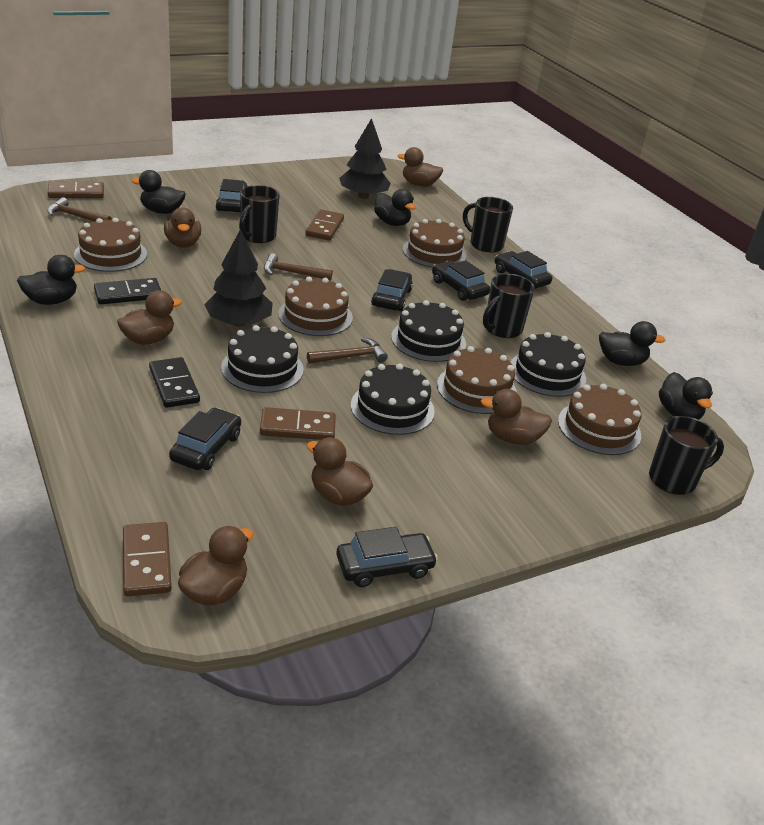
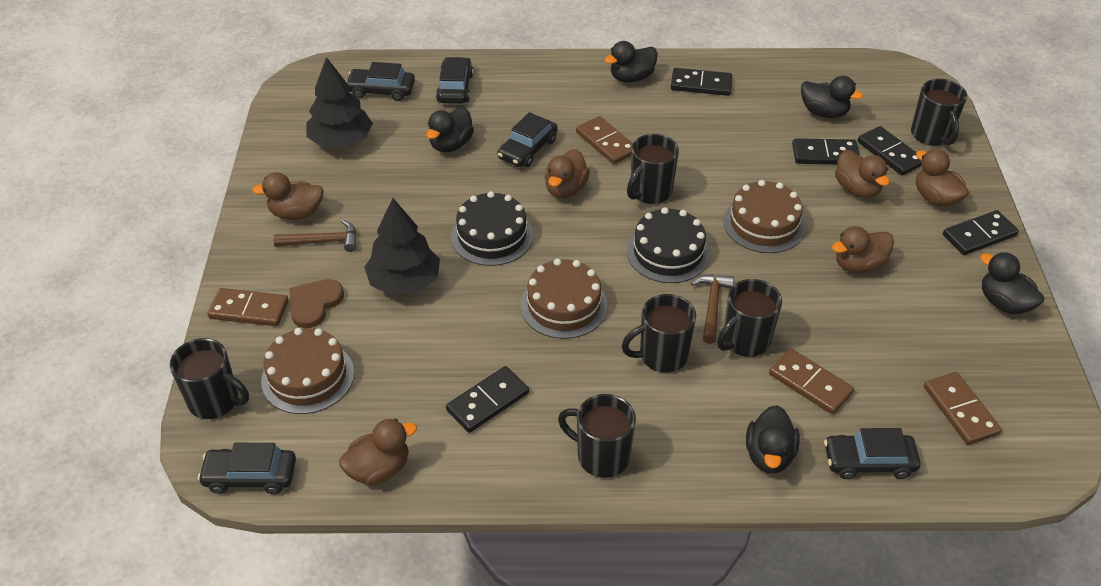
black cake: 4 -> 2
black car: 6 -> 5
black domino: 2 -> 5
black mug: 4 -> 6
brown cake: 5 -> 3
brown hammer: 3 -> 2
brown heart: 0 -> 1

